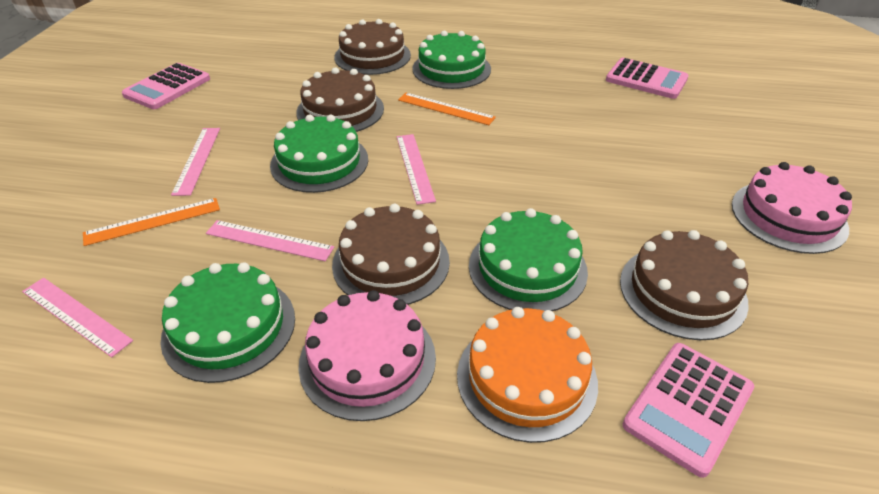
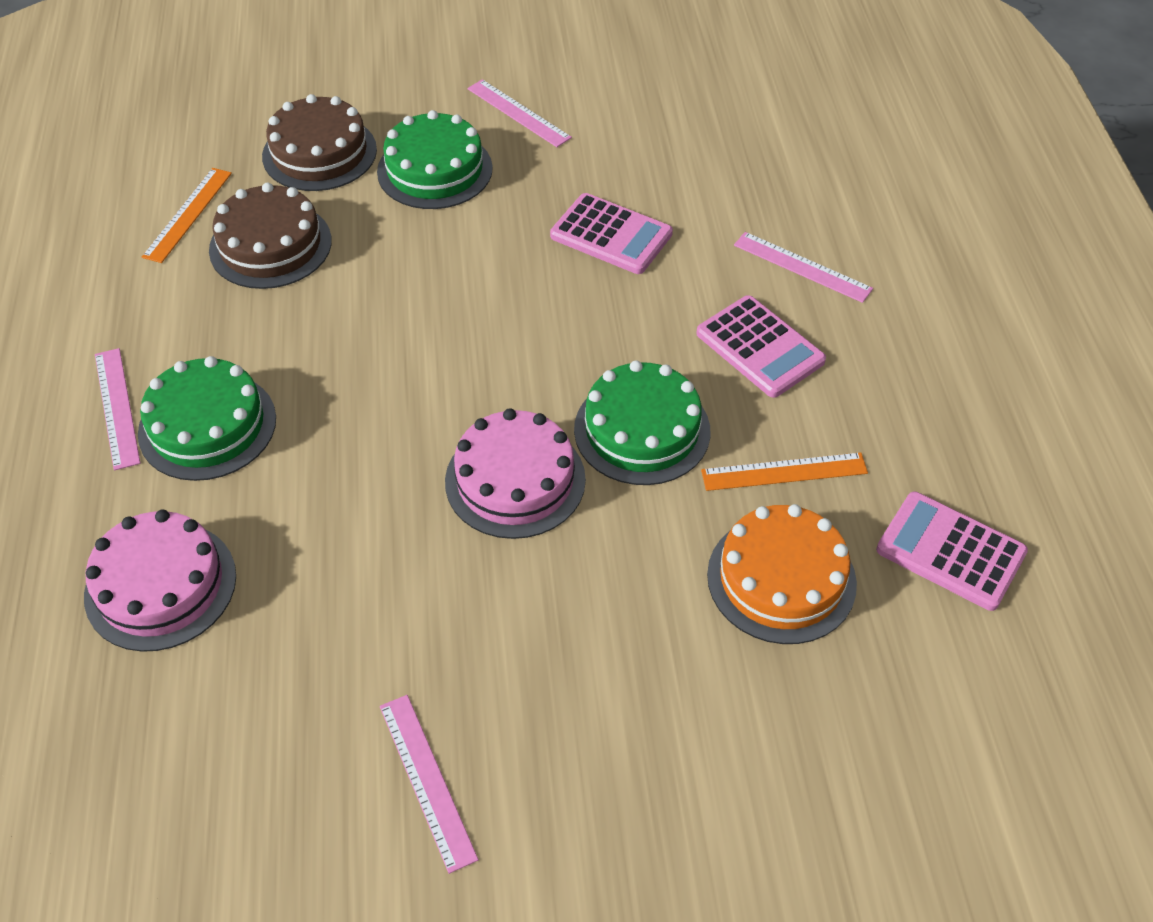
brown cake: 4 -> 2
green cake: 4 -> 3

